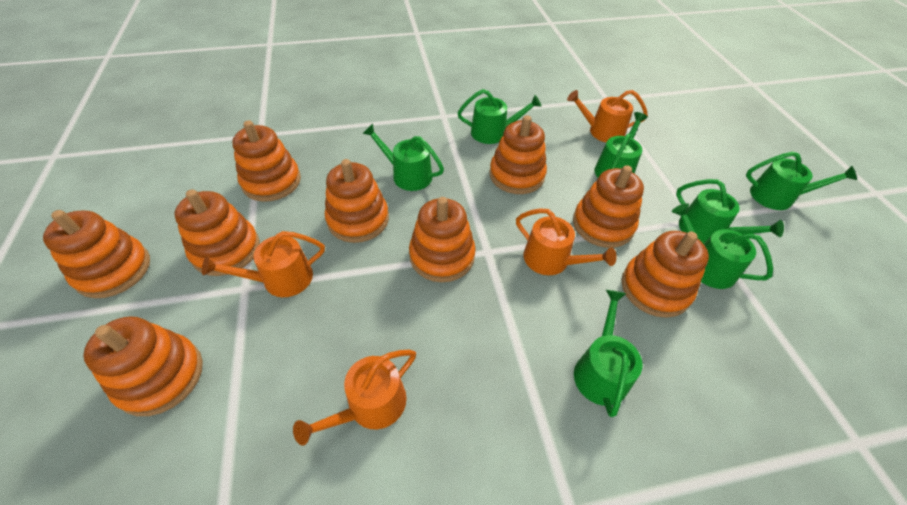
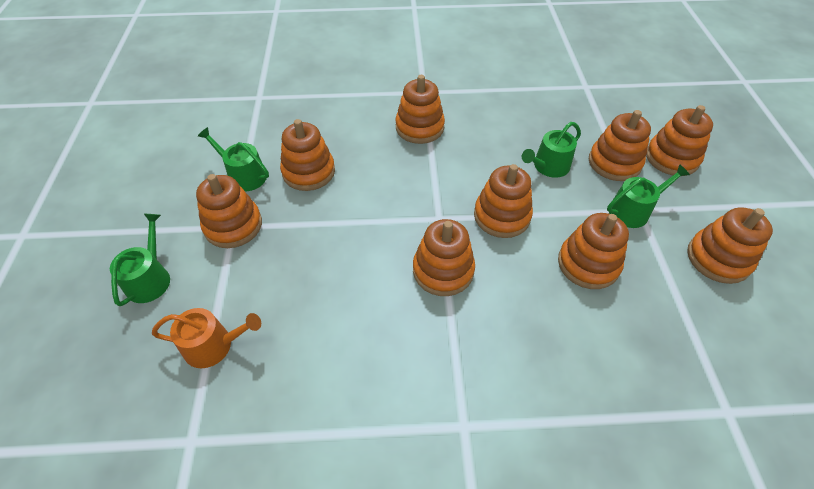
green watering can: 7 -> 4
orange watering can: 4 -> 1

